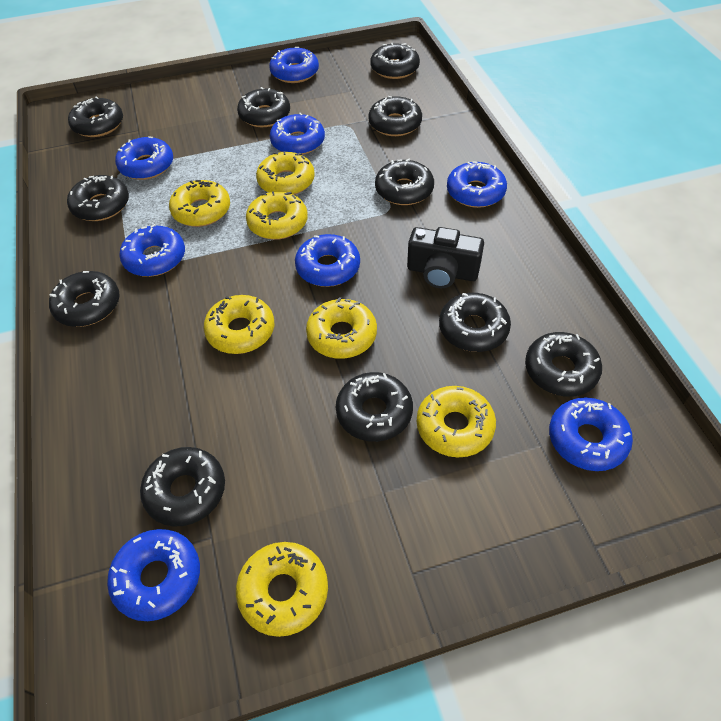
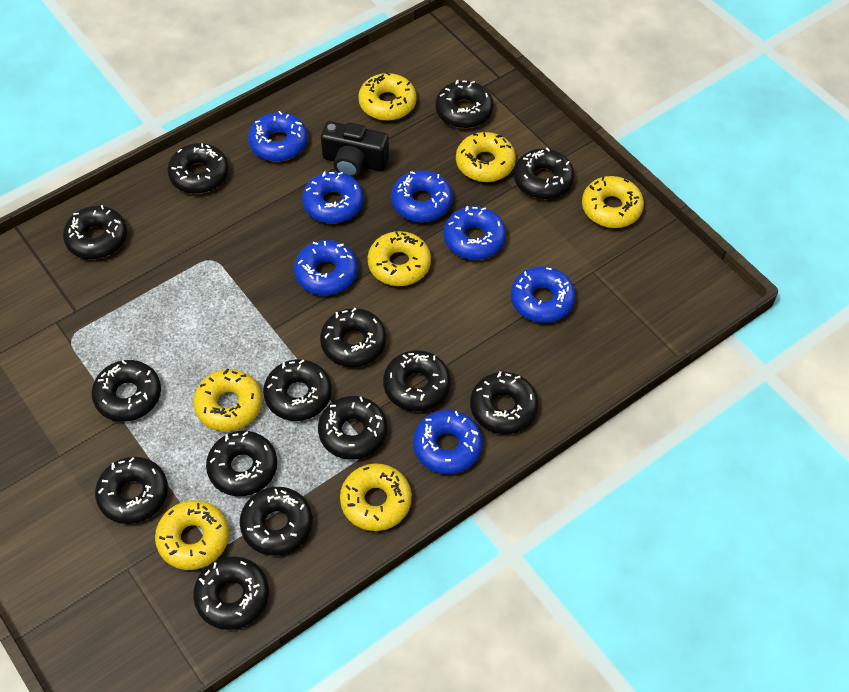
black donut: 11 -> 14
blue donut: 8 -> 7

